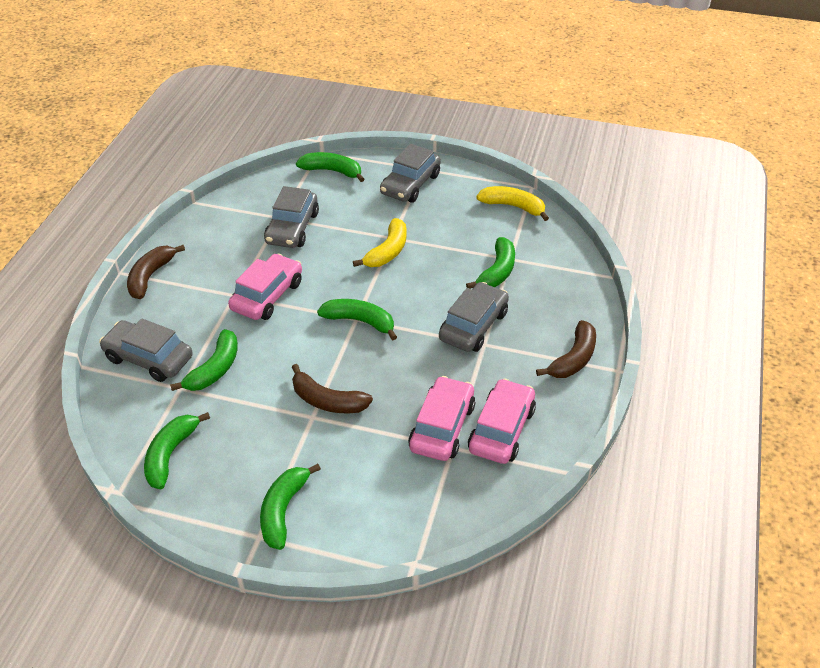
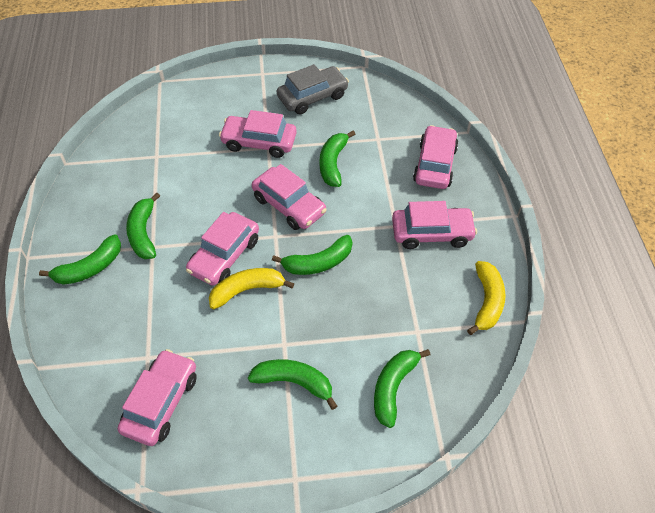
brown banana: 3 -> 0
grey car: 4 -> 1
pink car: 3 -> 6

